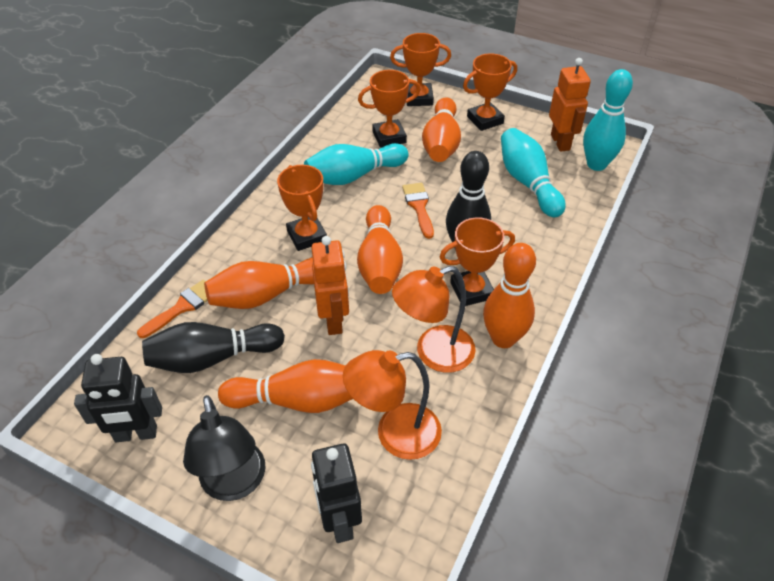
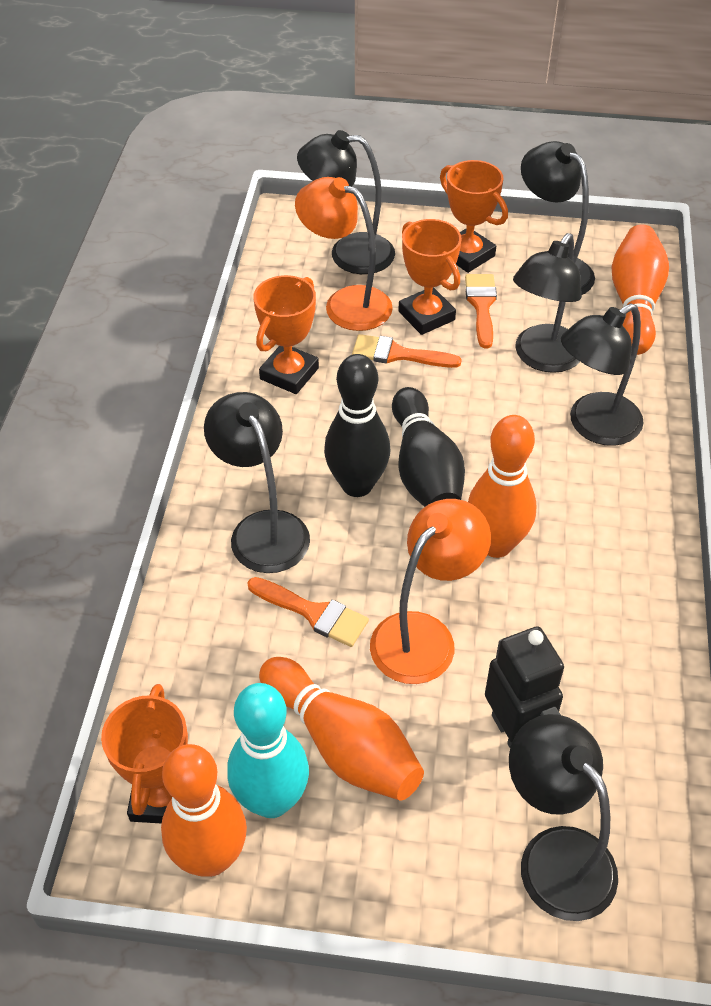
black lamp: 1 -> 6
black robot: 2 -> 1
orange bowling pin: 5 -> 4
orange brush: 2 -> 3
orange robot: 2 -> 0
orange trophy: 5 -> 4
turquoise bowling pin: 3 -> 1

